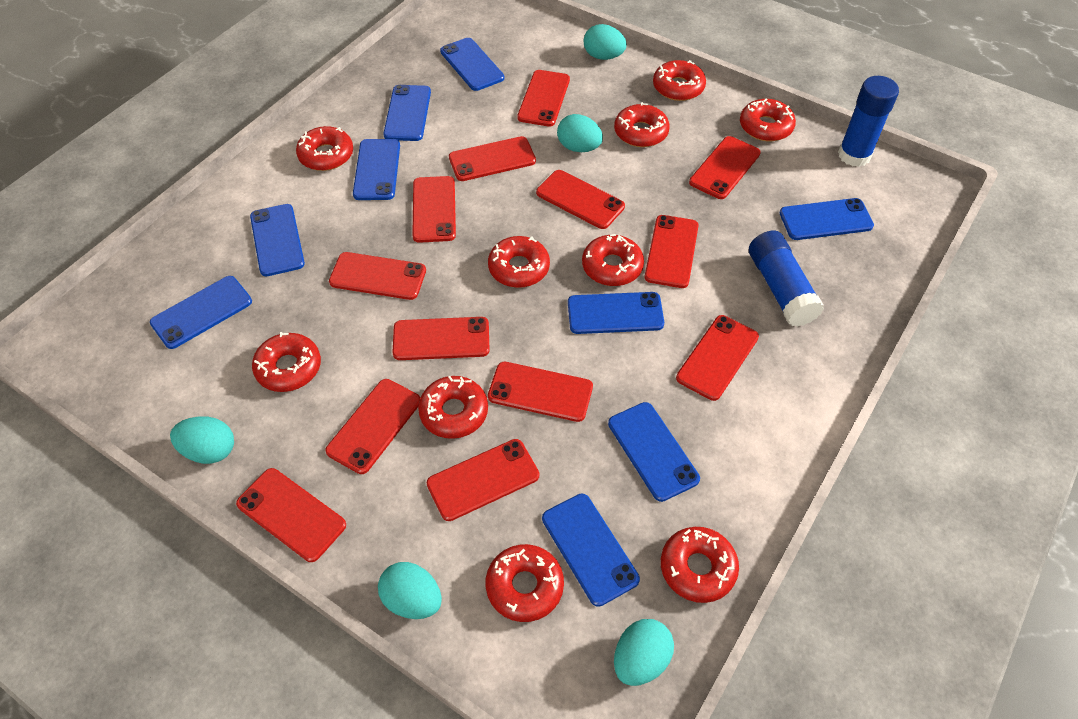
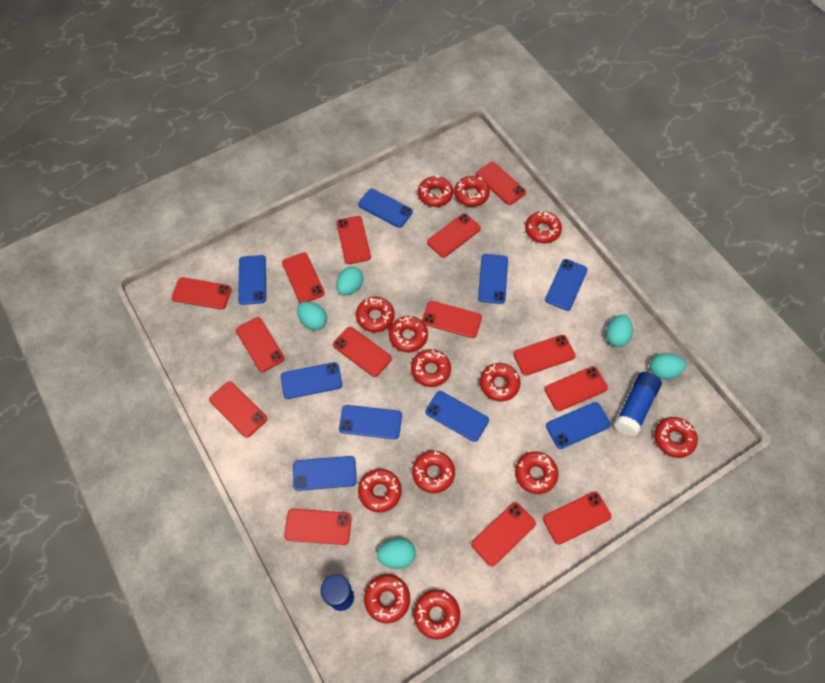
red donut: 10 -> 13
red phone: 13 -> 14

